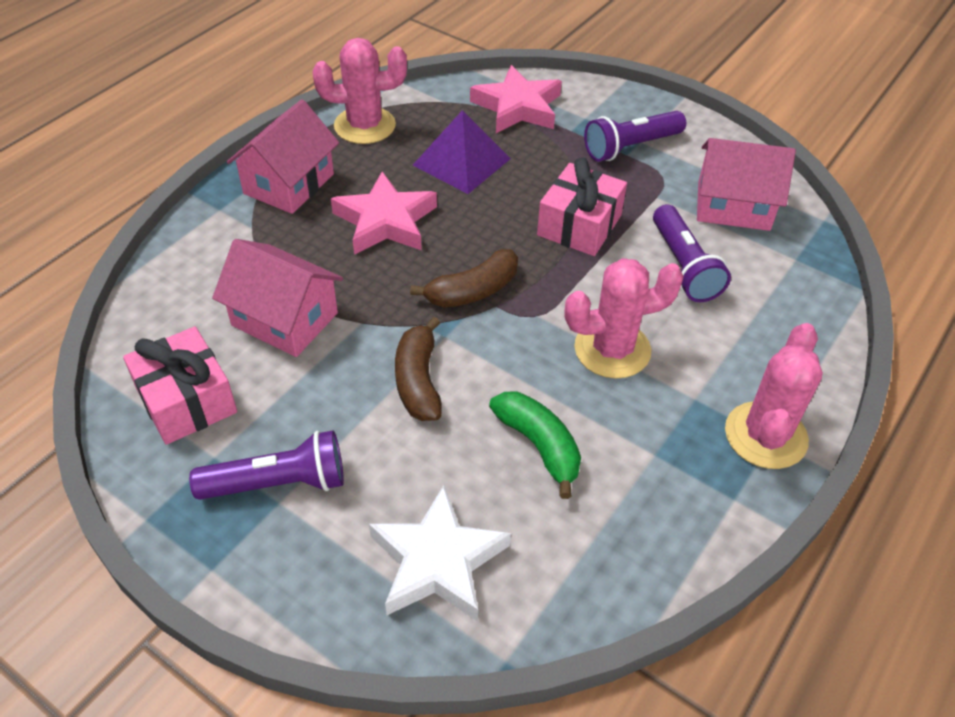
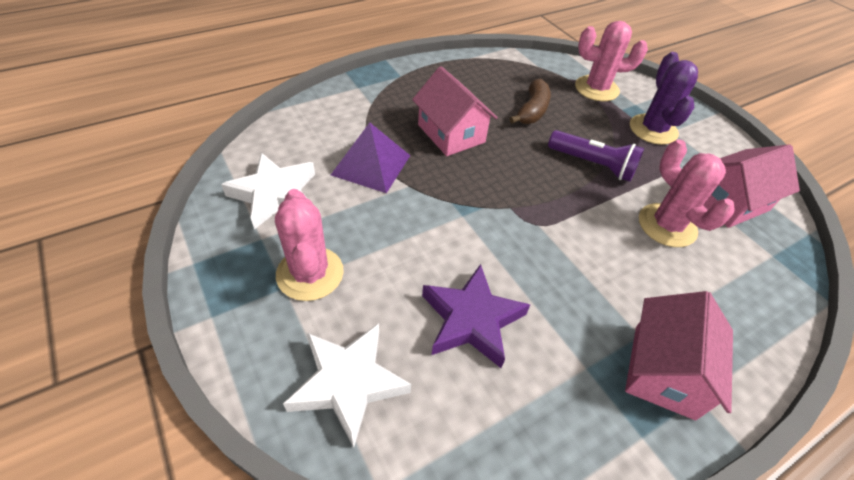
brown banana: 2 -> 1
green banana: 1 -> 0
pink gift: 2 -> 0
pink star: 2 -> 0
purple cactus: 0 -> 1
purple flashlight: 3 -> 1
purple star: 0 -> 1
white star: 1 -> 2

